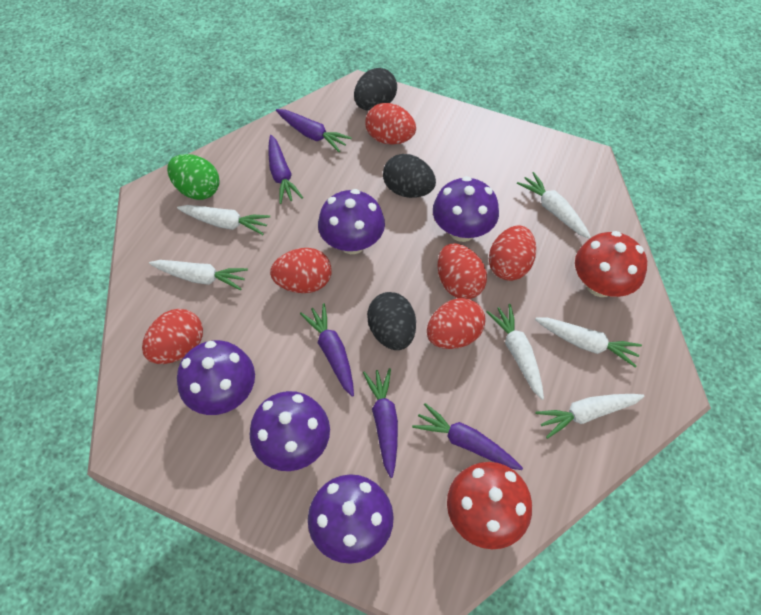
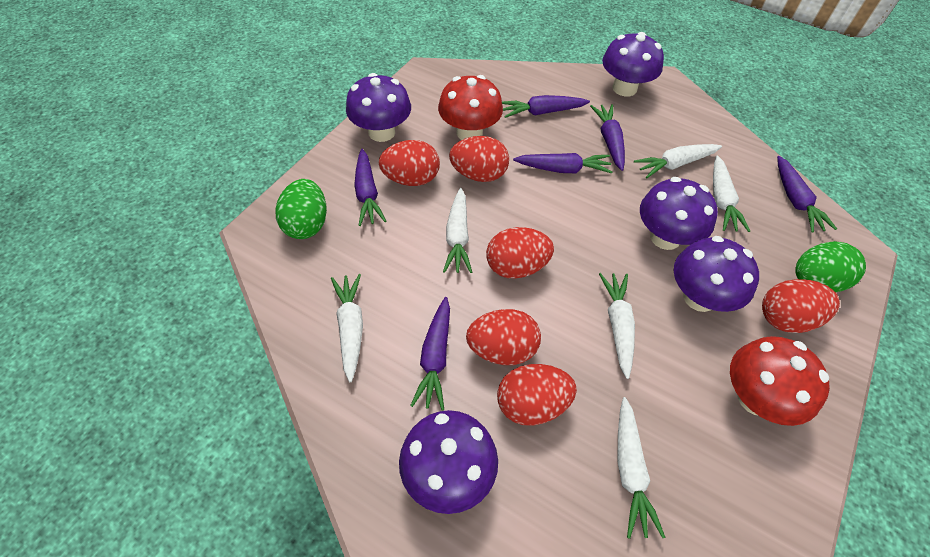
black egg: 3 -> 0
green egg: 1 -> 2
purple carrot: 5 -> 6

